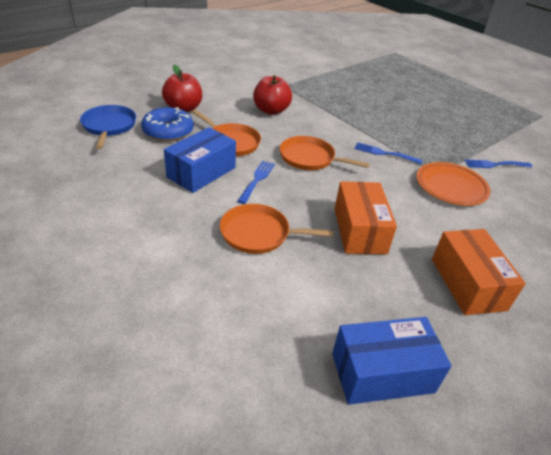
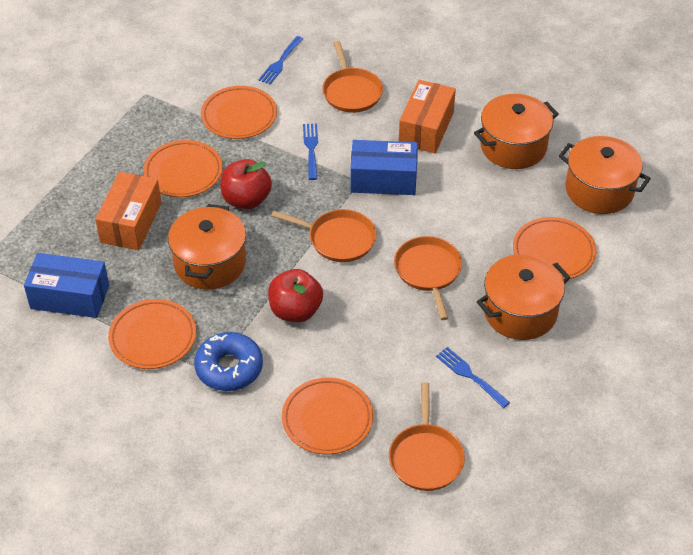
blue pan: 1 -> 0
orange pan: 3 -> 4
orange plate: 1 -> 5
orange pot: 0 -> 4

